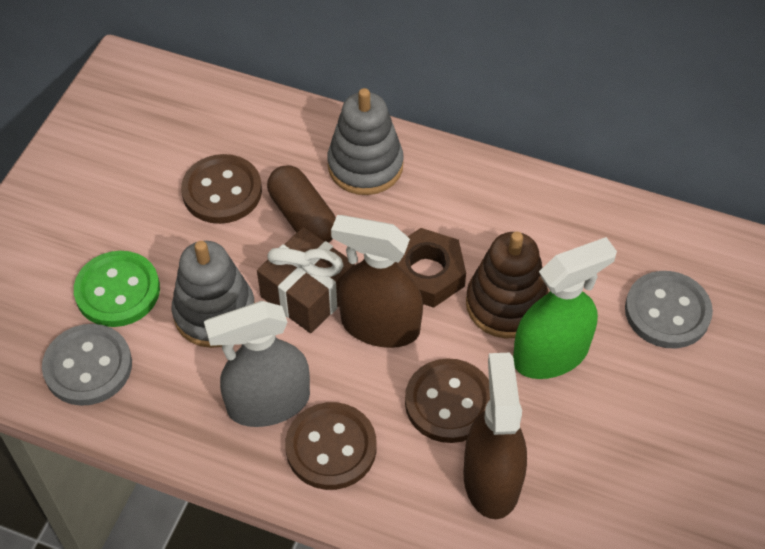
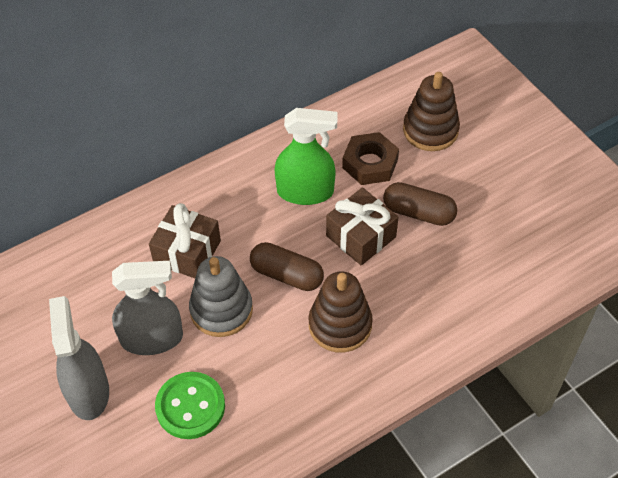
brown button: 3 -> 0
brown capsule: 1 -> 2
brown gift: 1 -> 2
brown spray bottle: 2 -> 0
brown stacking toy: 1 -> 2
grey button: 2 -> 0
grey spray bottle: 1 -> 2
grey stacking toy: 2 -> 1

